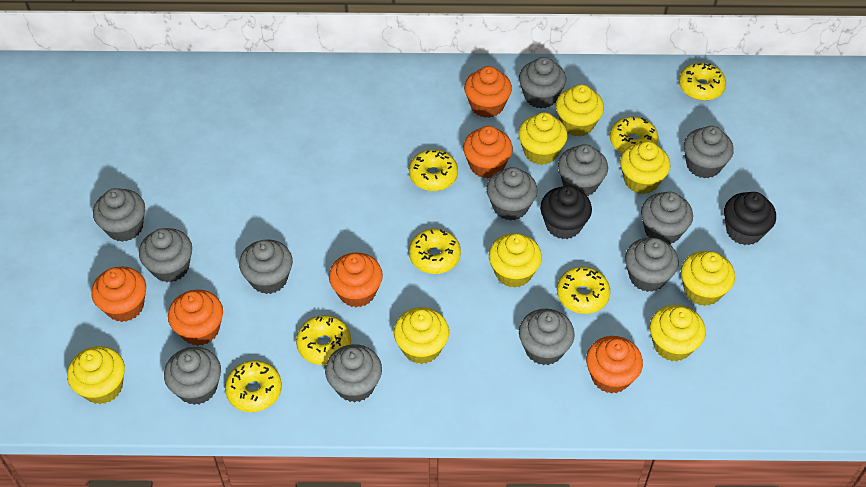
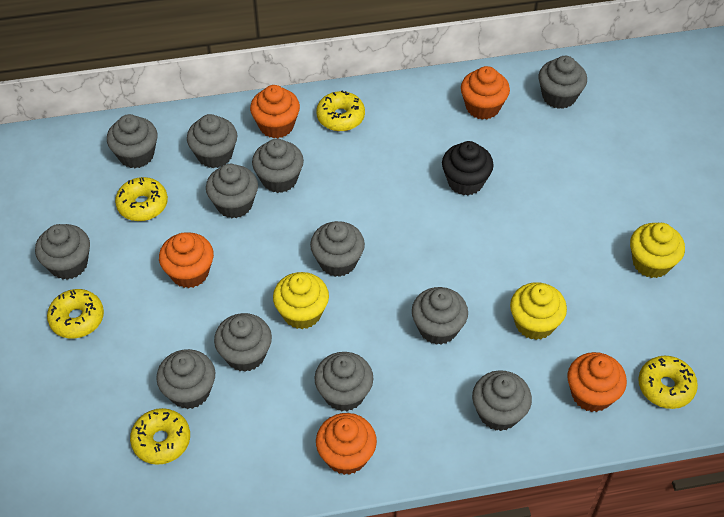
black cupcake: 2 -> 1
orange cupcake: 6 -> 5
yellow cupcake: 8 -> 3
yellow donut: 7 -> 5

